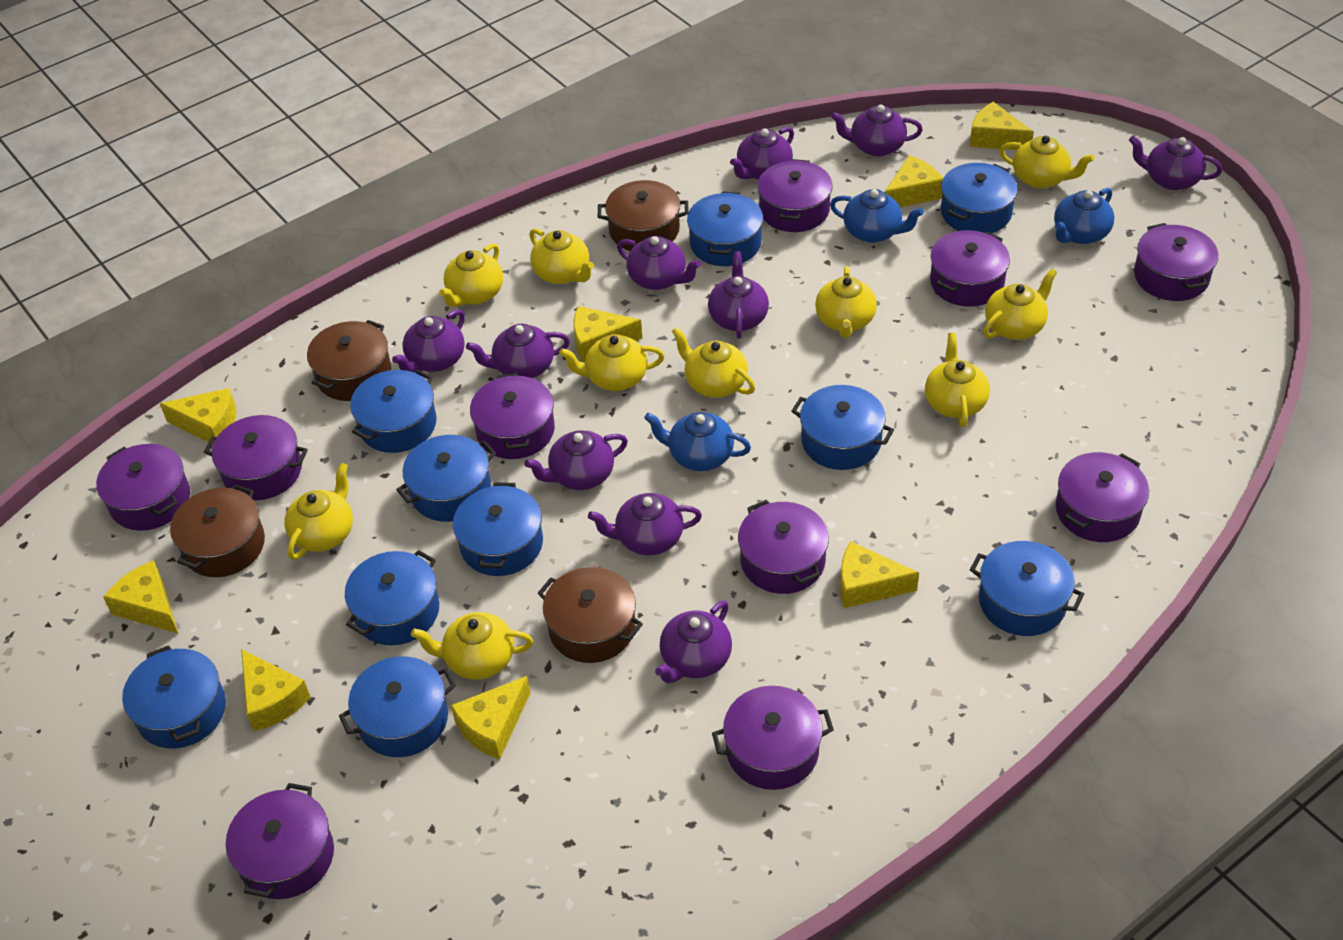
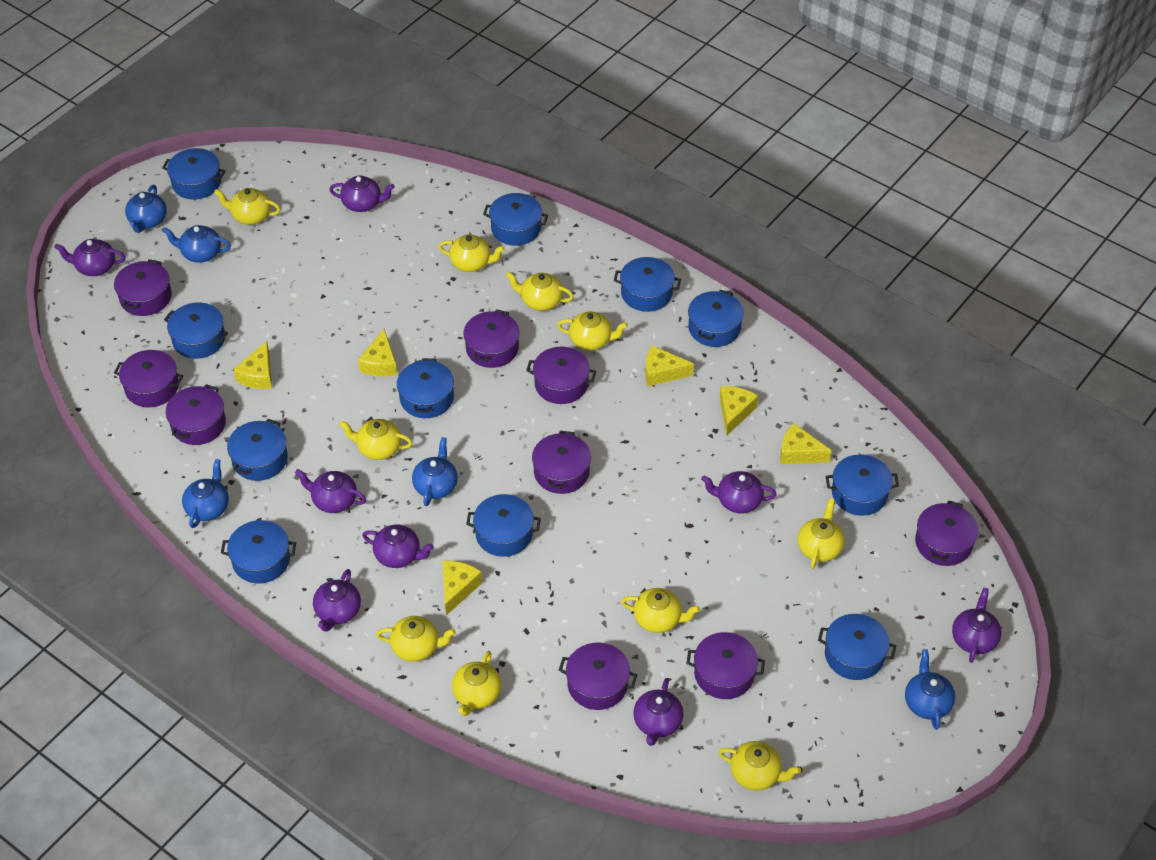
blue pot: 10 -> 11
blue teapot: 3 -> 5
brown pot: 4 -> 0
purple pot: 10 -> 9
purple teapot: 10 -> 8
yellow cheese: 8 -> 6

